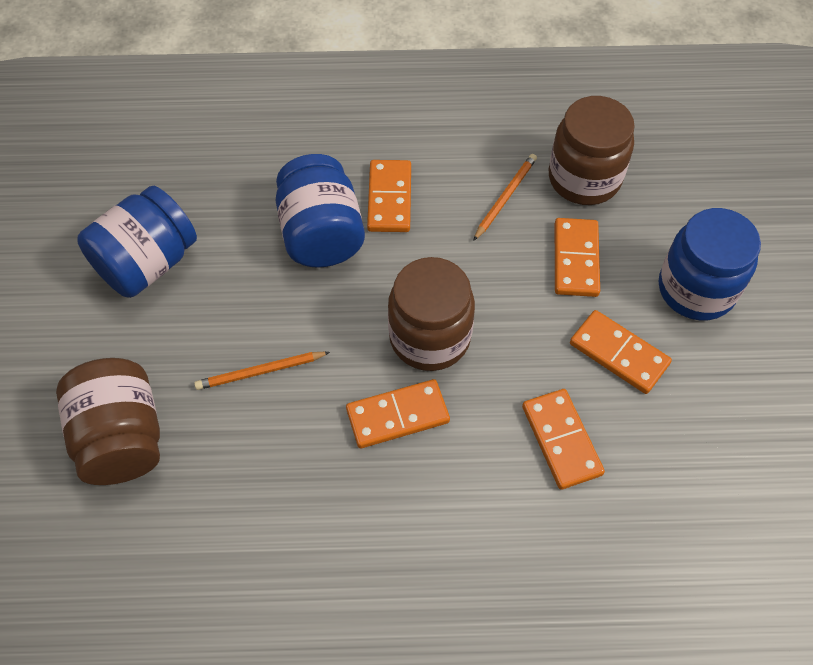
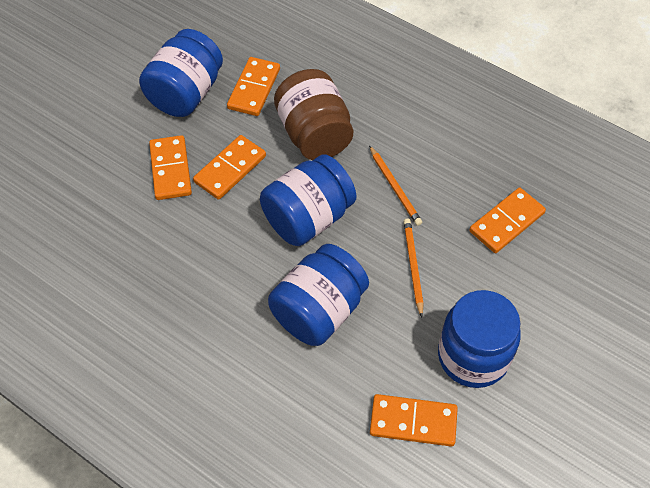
blue jar: 3 -> 4
brown jar: 3 -> 1

